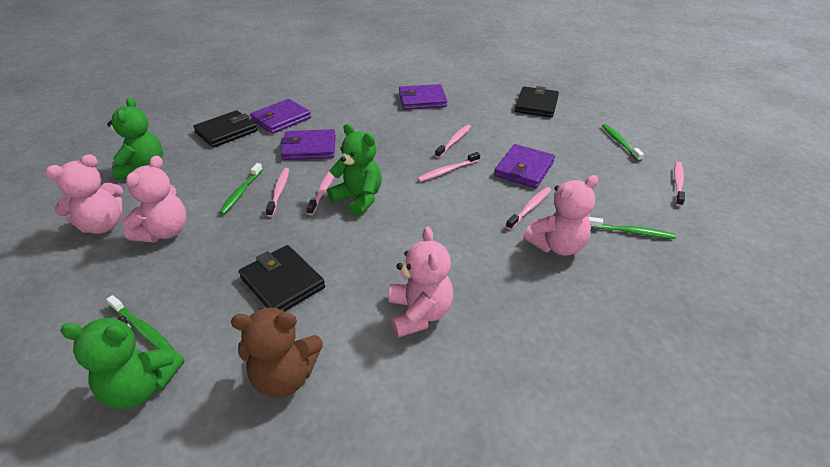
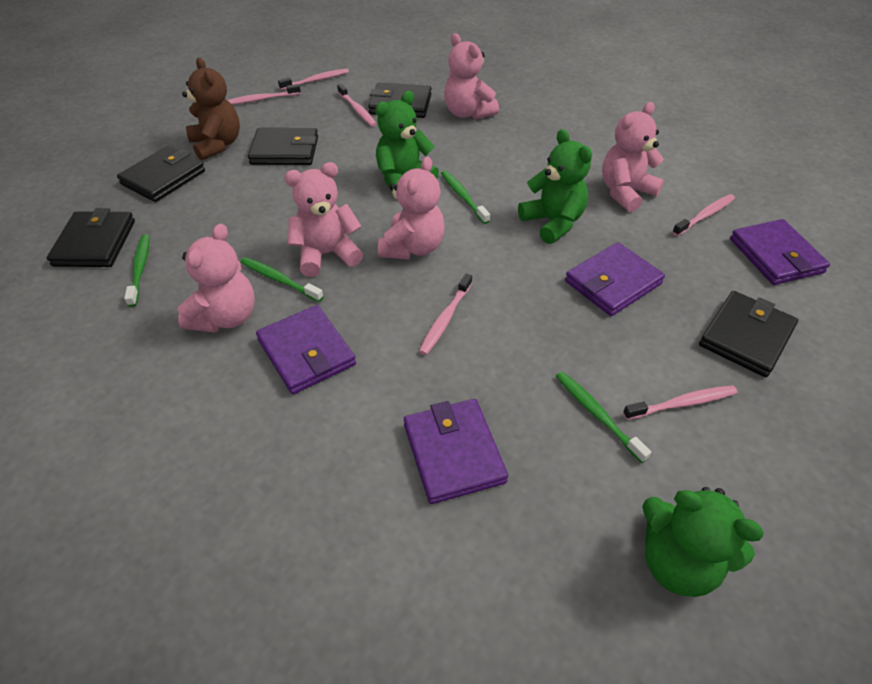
black wallet: 3 -> 5
pink teddy bear: 4 -> 5

